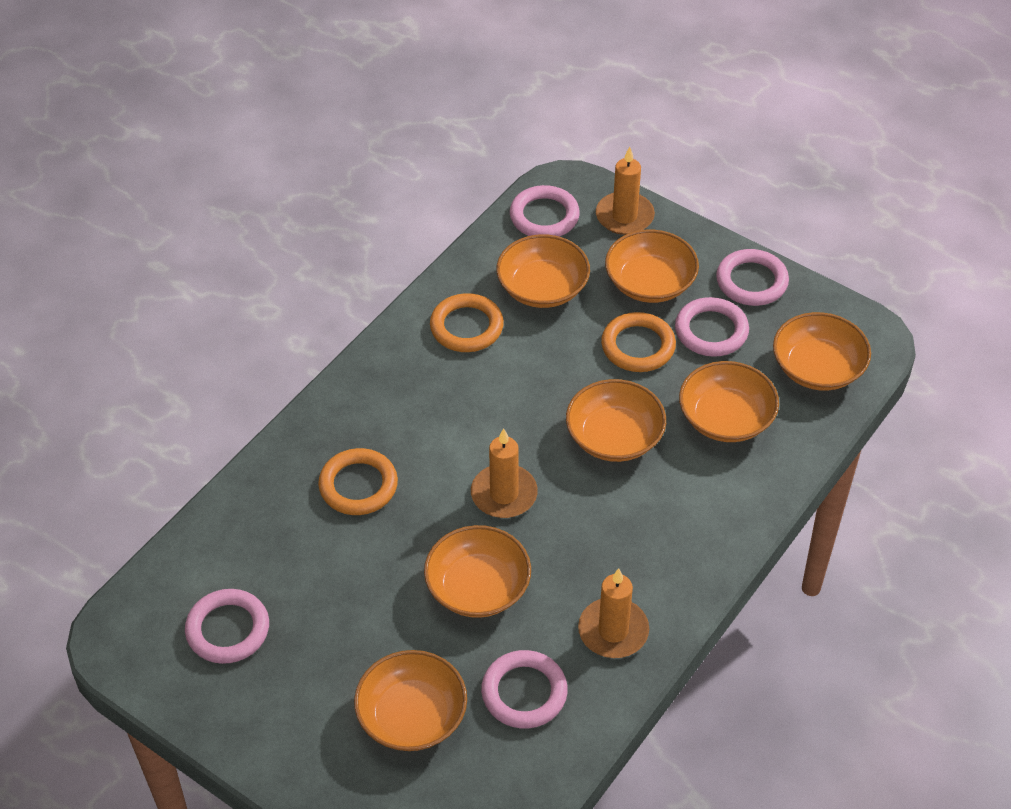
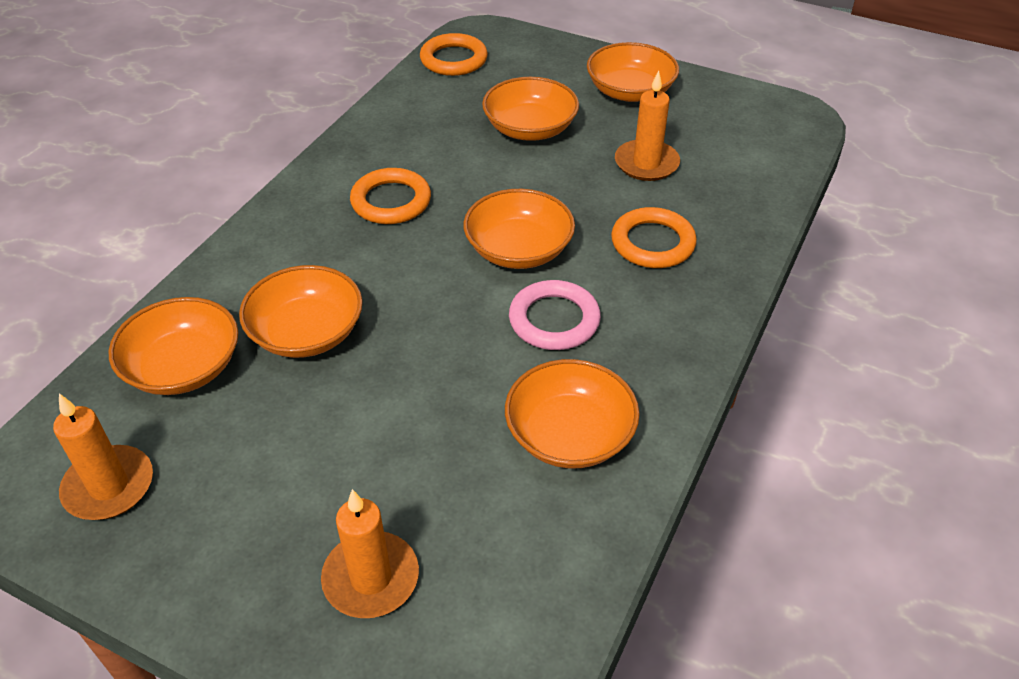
orange bowl: 7 -> 6
pink ring: 5 -> 1

